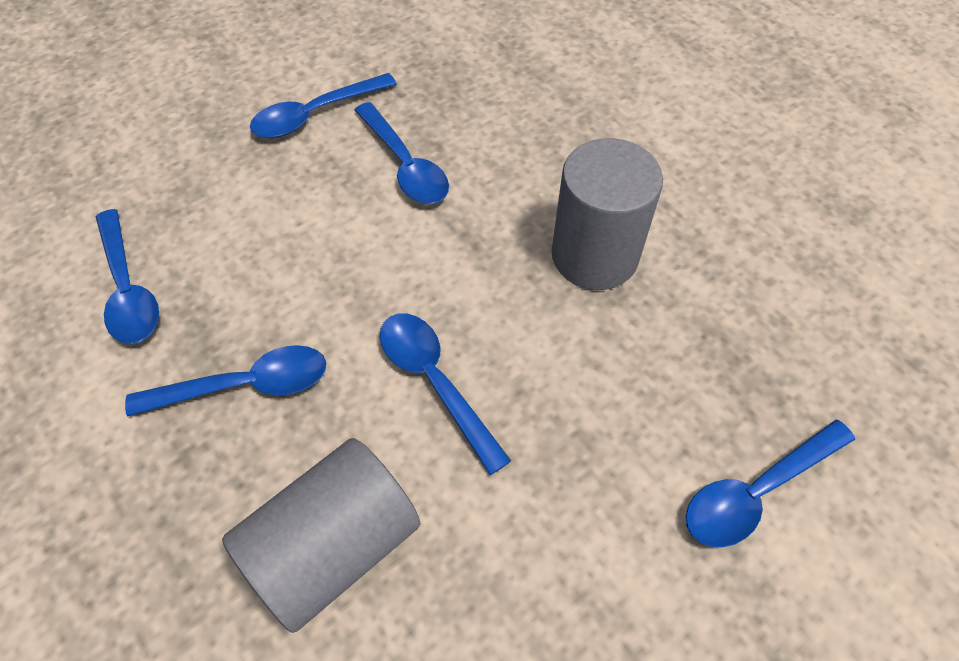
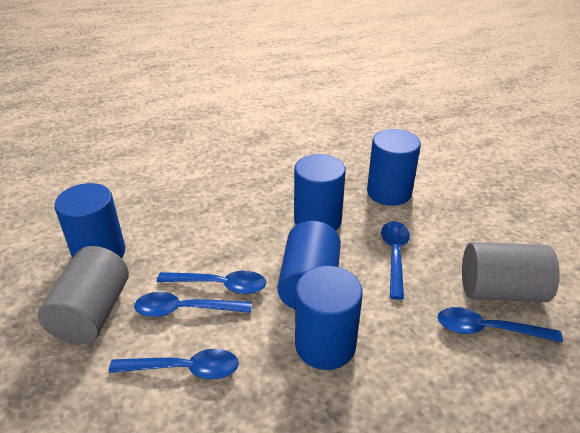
blue cylinder: 0 -> 5
blue spoon: 6 -> 5

